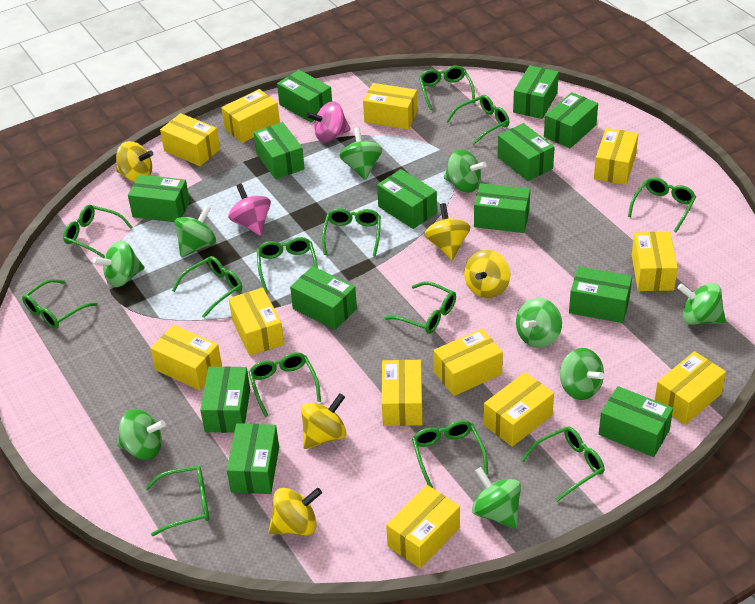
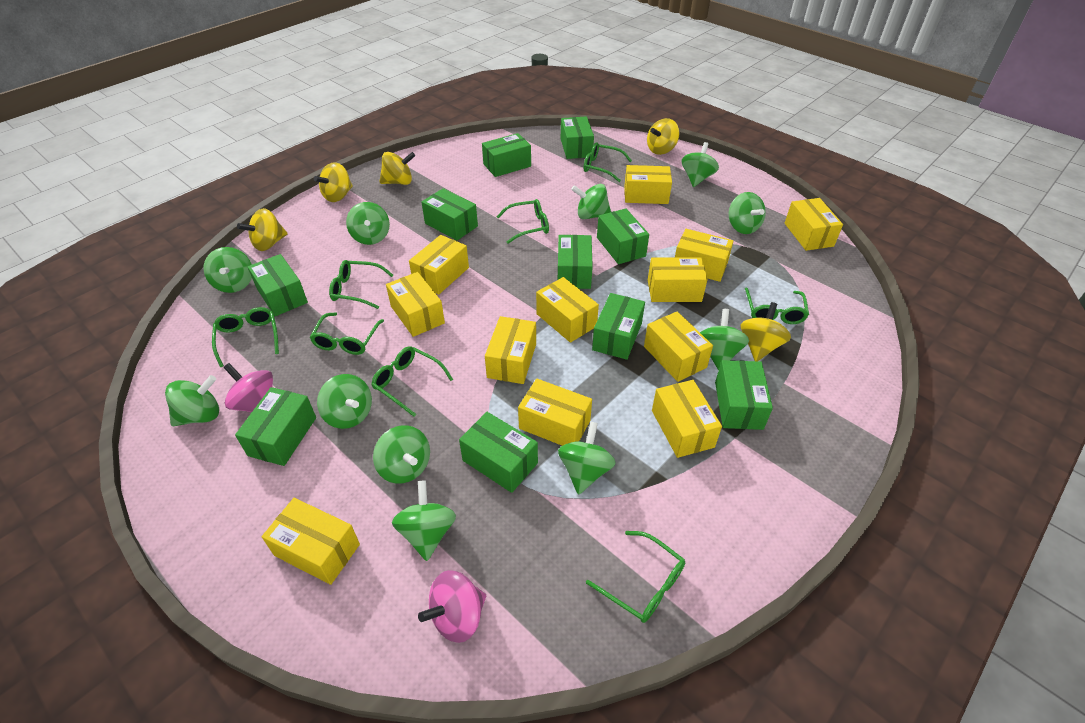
green box: 13 -> 10
green glasses: 13 -> 8
green spinning top: 9 -> 11

